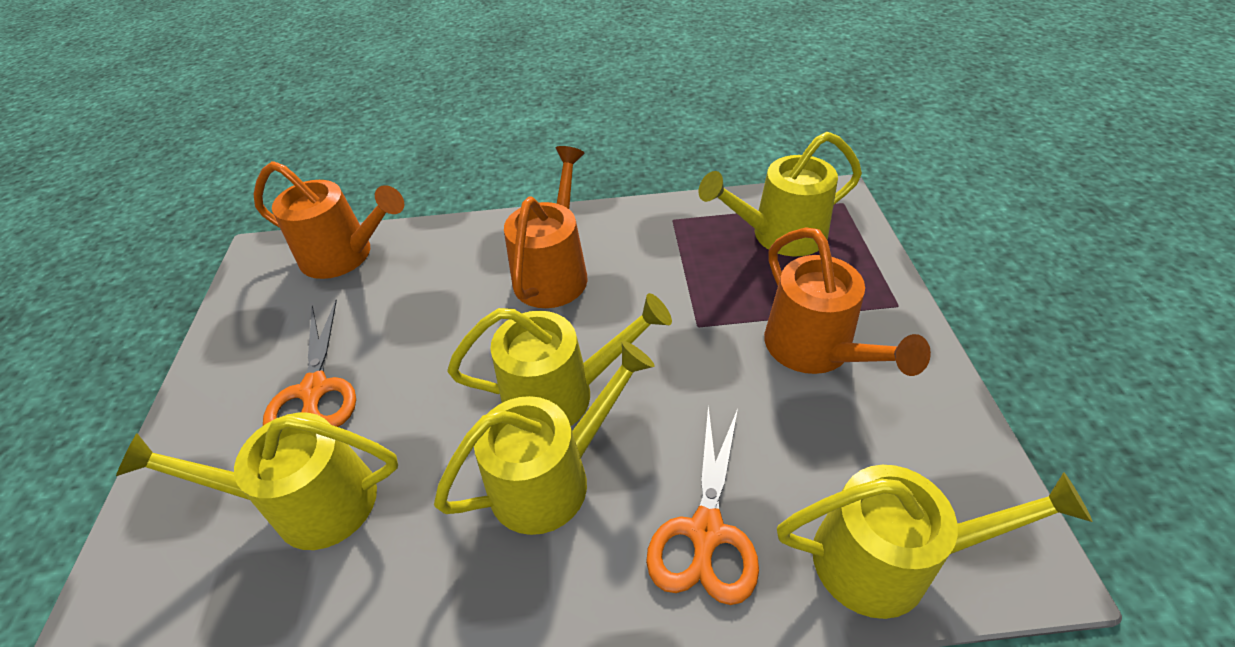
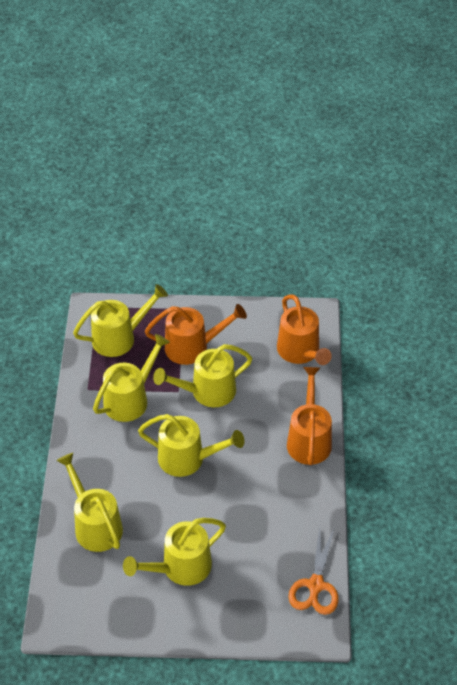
orange scissors: 2 -> 1
yellow watering can: 5 -> 6

